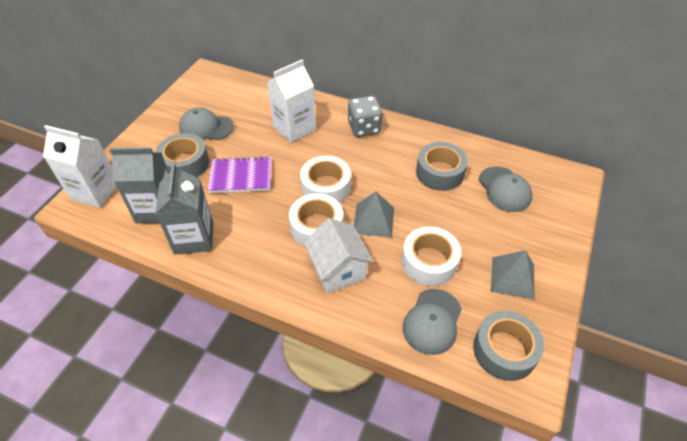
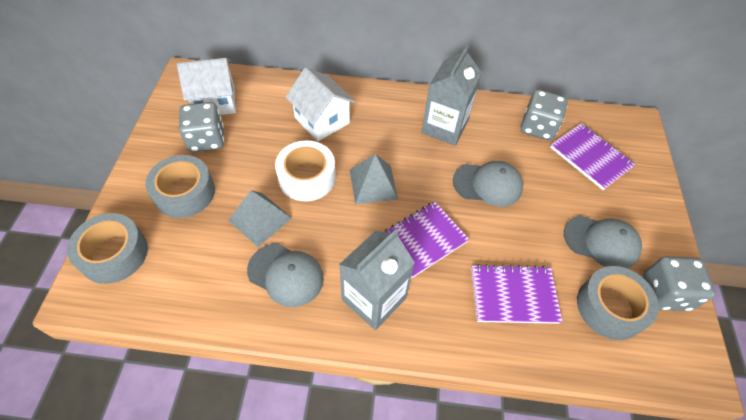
grey dice: 1 -> 3
purple notebook: 1 -> 3
white carton: 2 -> 0
white house: 1 -> 2
white tape: 3 -> 1

